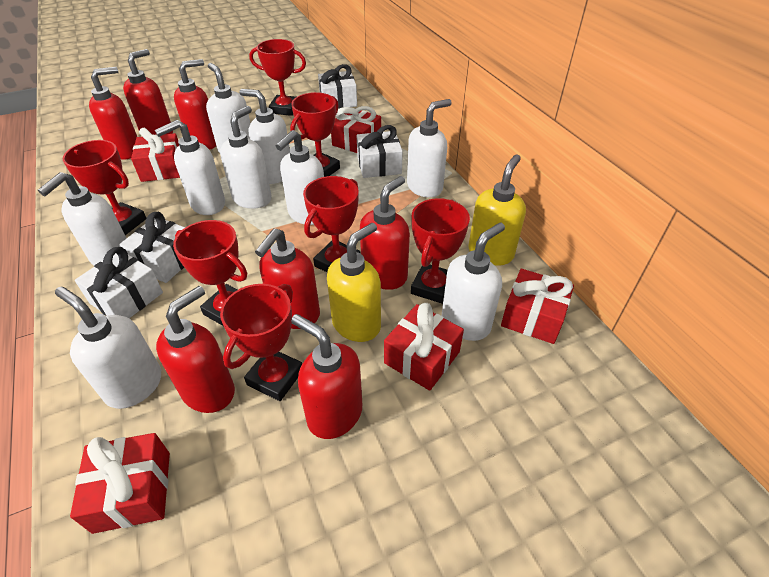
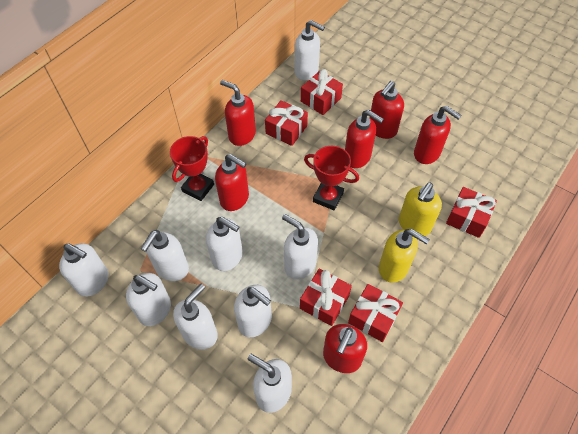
red soap dispenser: 7 -> 6
red trophy: 7 -> 2
white gift: 4 -> 0

